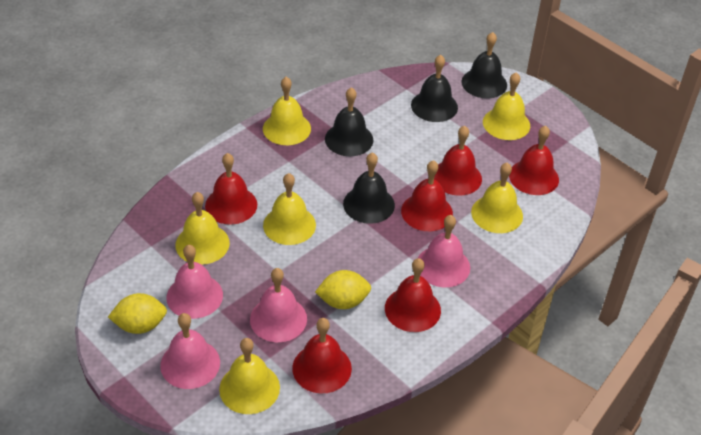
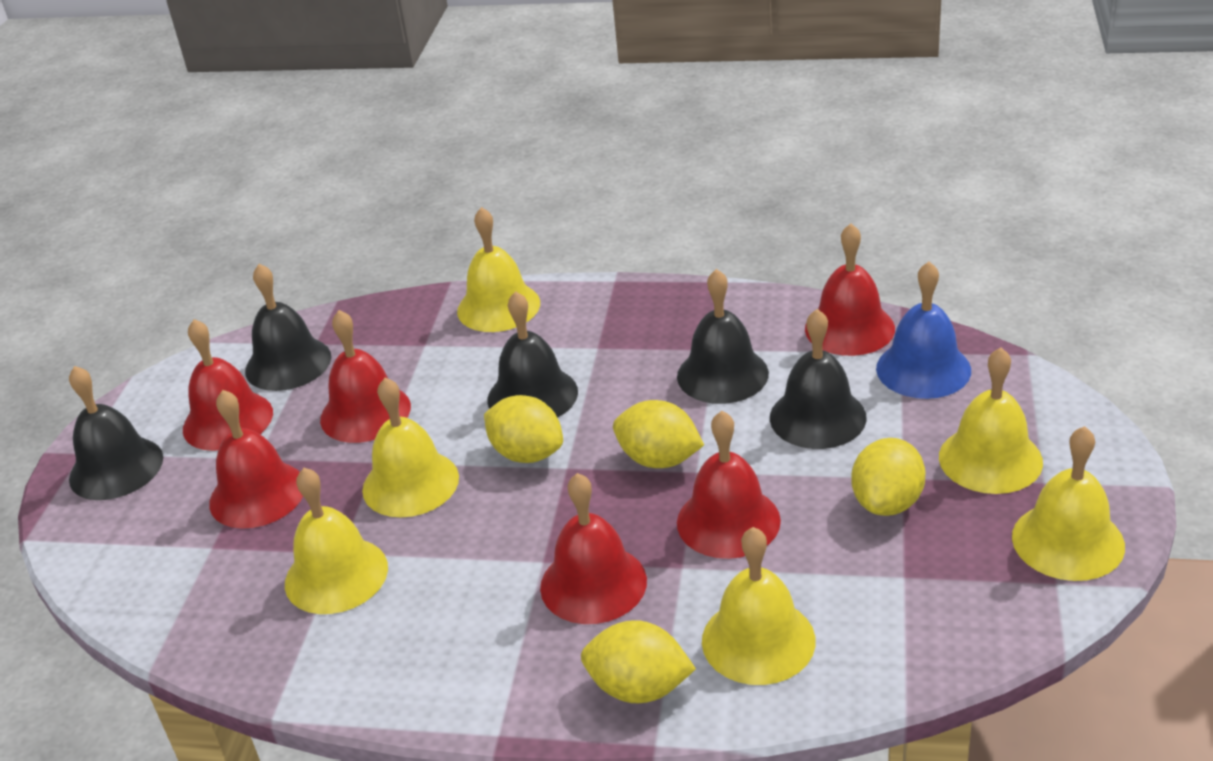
black bell: 4 -> 5
blue bell: 0 -> 1
pink bell: 4 -> 0
yellow lemon: 2 -> 4

